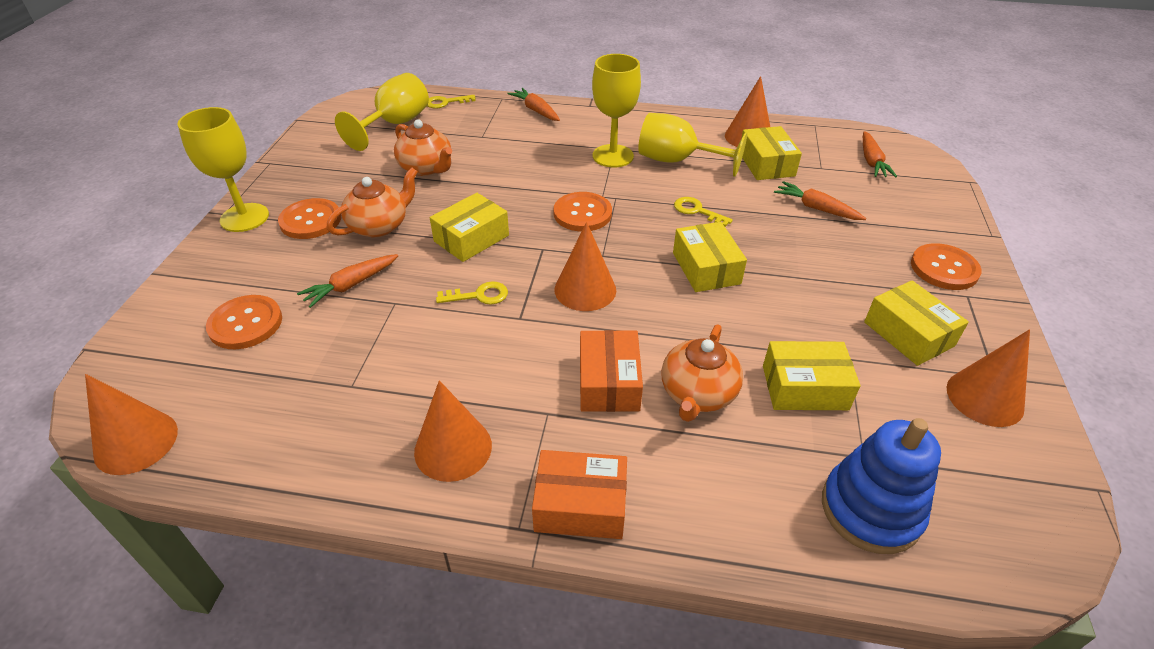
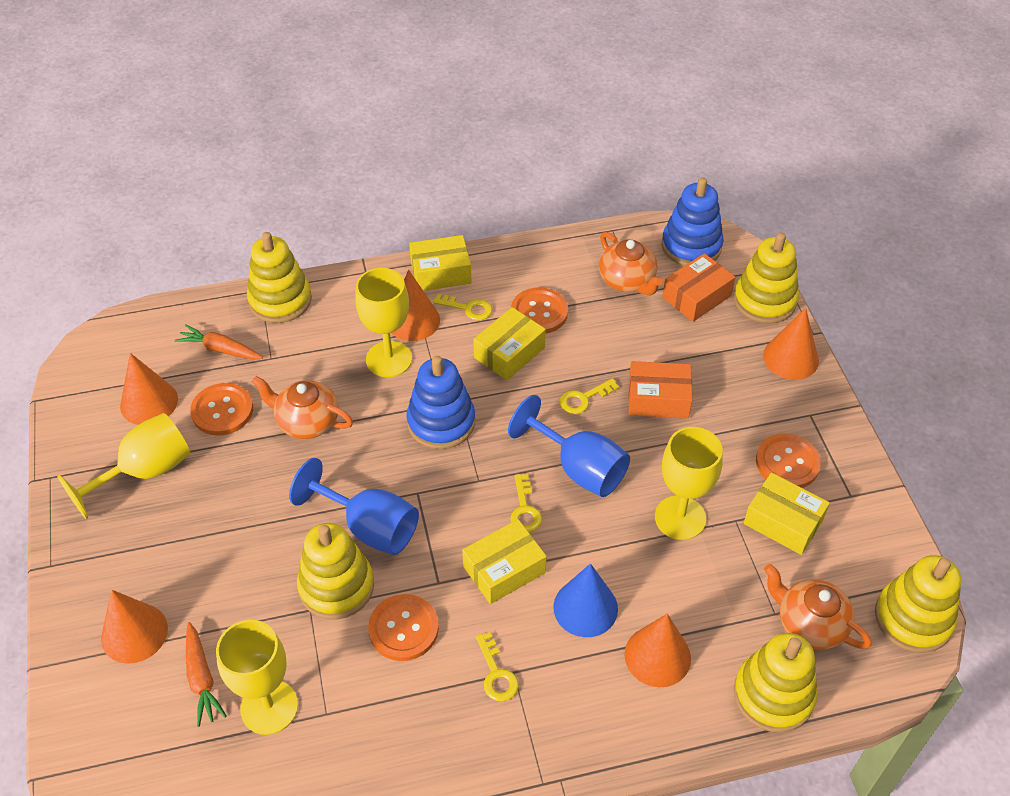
blue cone: 0 -> 1
blue goblet: 0 -> 2
blue stacking toy: 1 -> 2
orange carrot: 4 -> 2
yellow box: 5 -> 4
yellow key: 3 -> 4
yellow stacking toy: 0 -> 5

